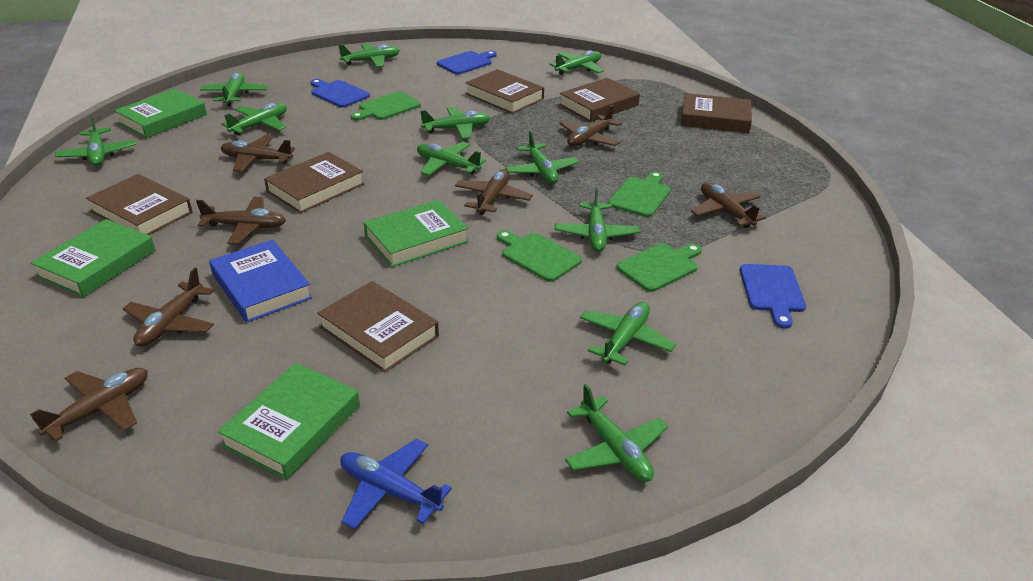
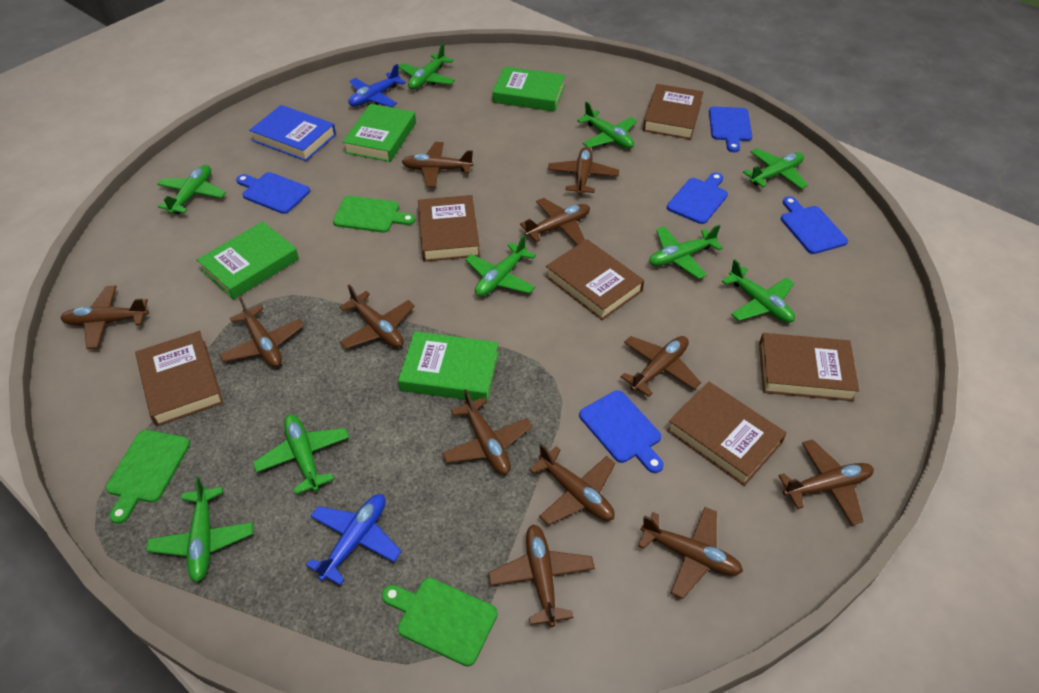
blue cutting board: 3 -> 5
blue plane: 1 -> 2
brown plane: 7 -> 12
green cutting board: 4 -> 3
green plane: 11 -> 9

